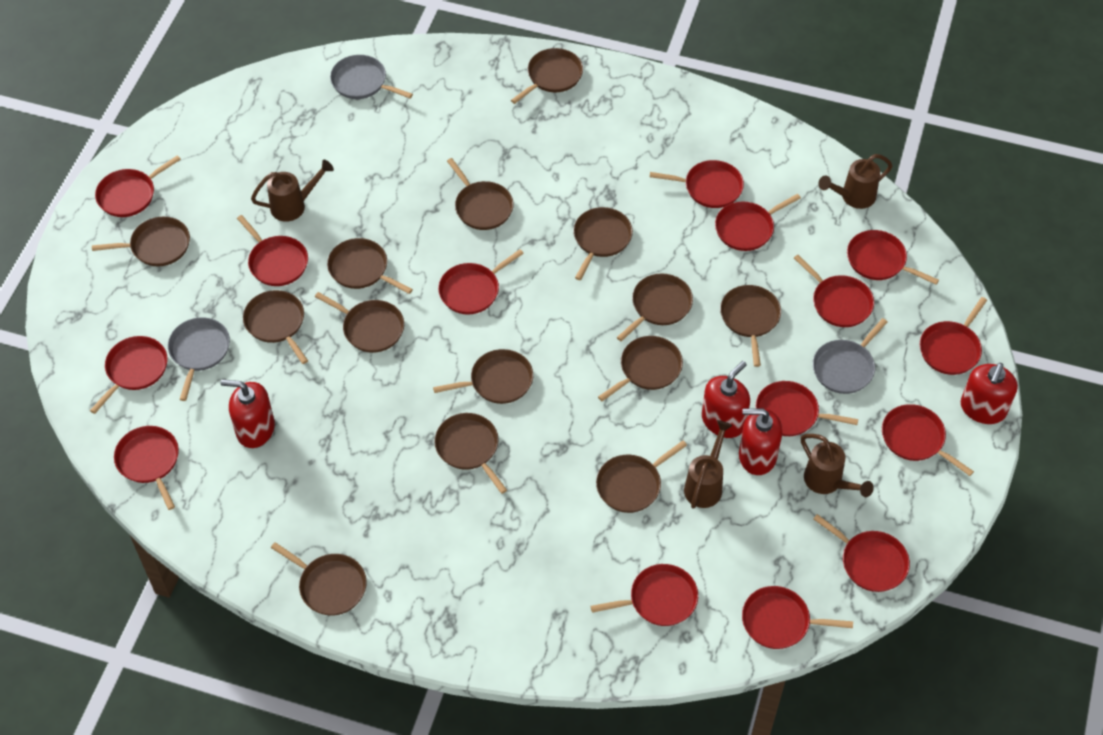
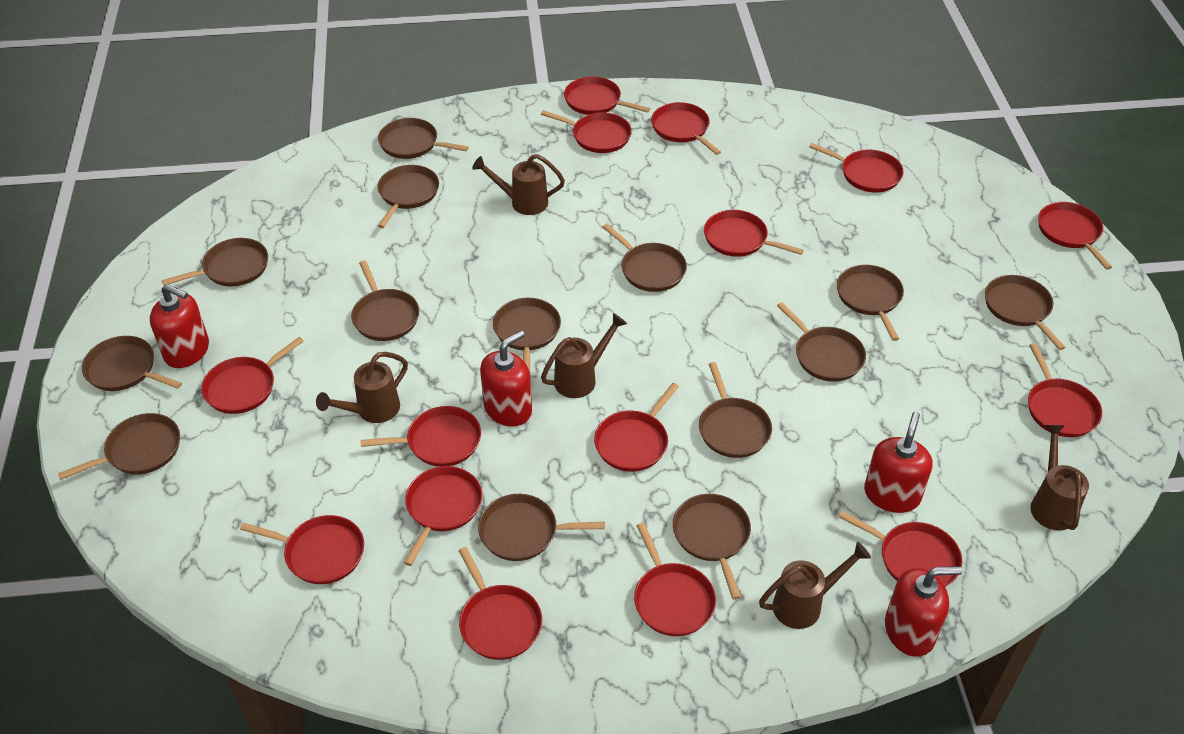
brown watering can: 4 -> 5
grey pan: 3 -> 0

